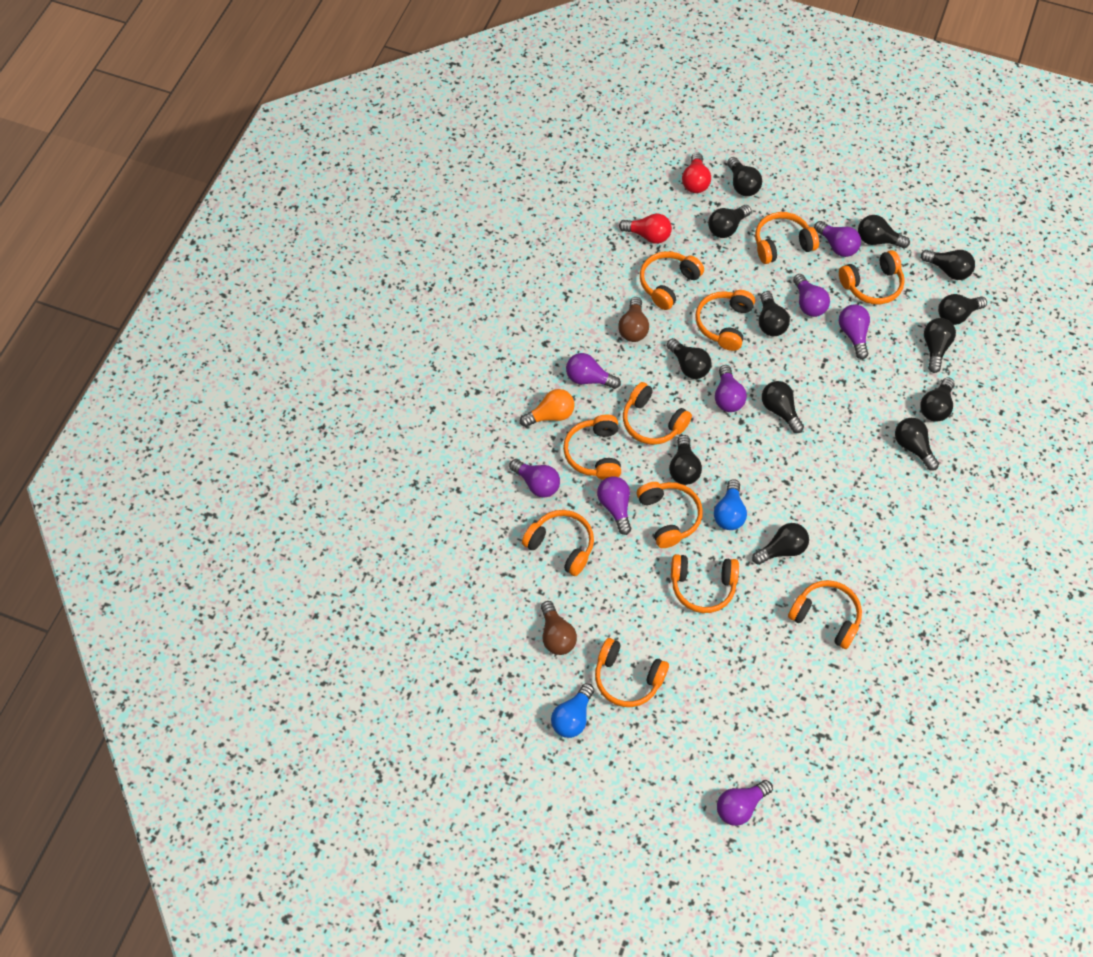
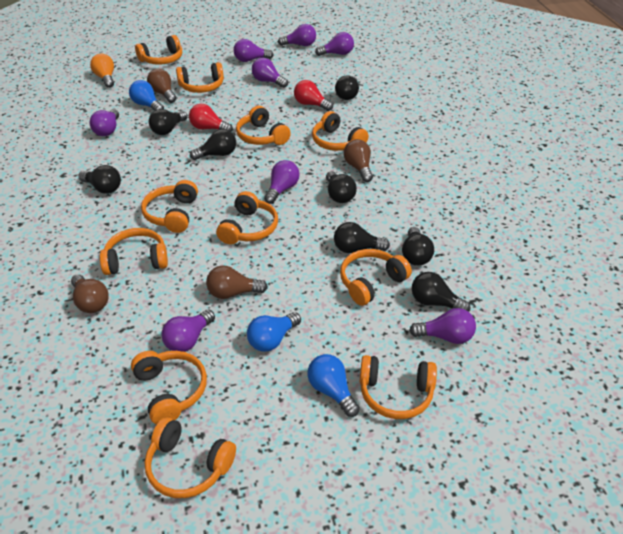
black light bulb: 13 -> 8
blue light bulb: 2 -> 3
brown light bulb: 2 -> 4

